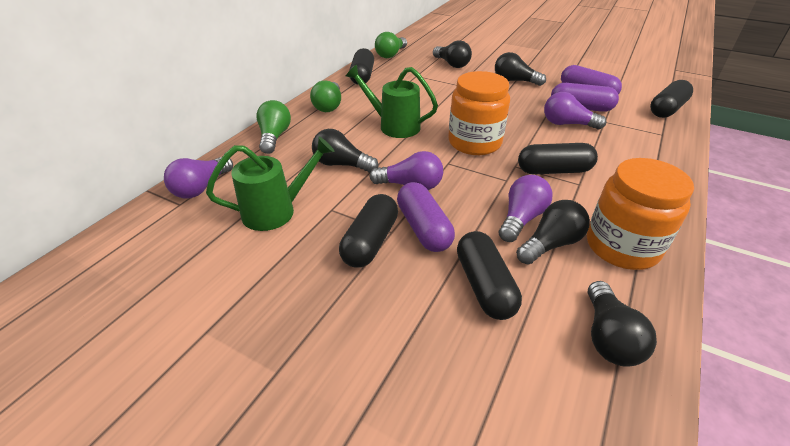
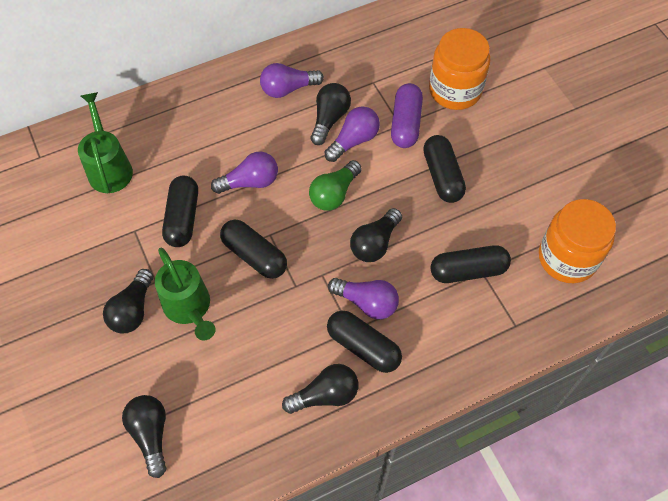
green light bulb: 3 -> 1
purple capsule: 3 -> 1

